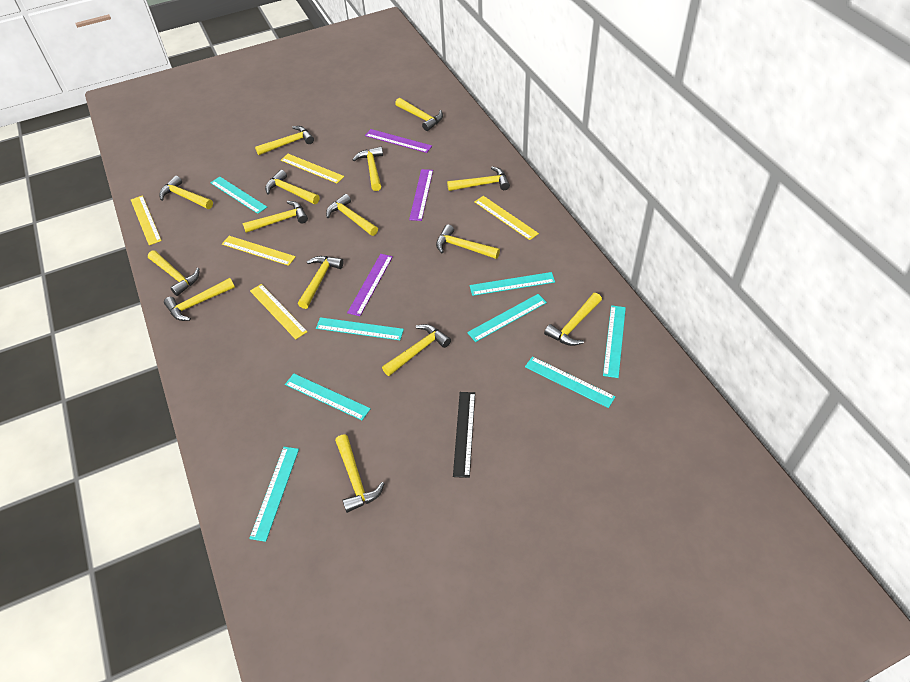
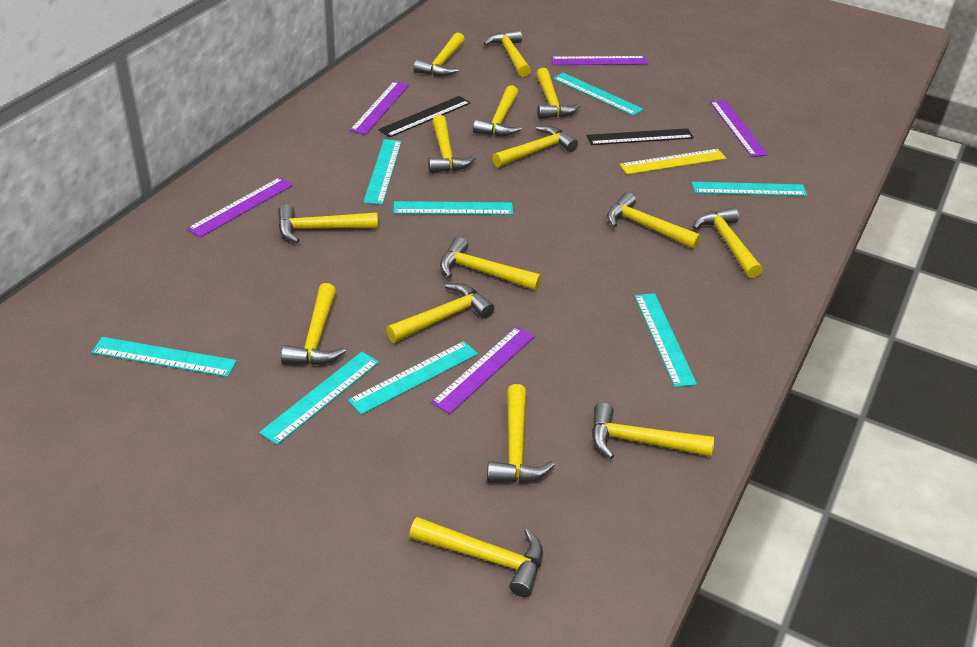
black ruler: 1 -> 2
purple ruler: 3 -> 5
yellow ruler: 5 -> 1

